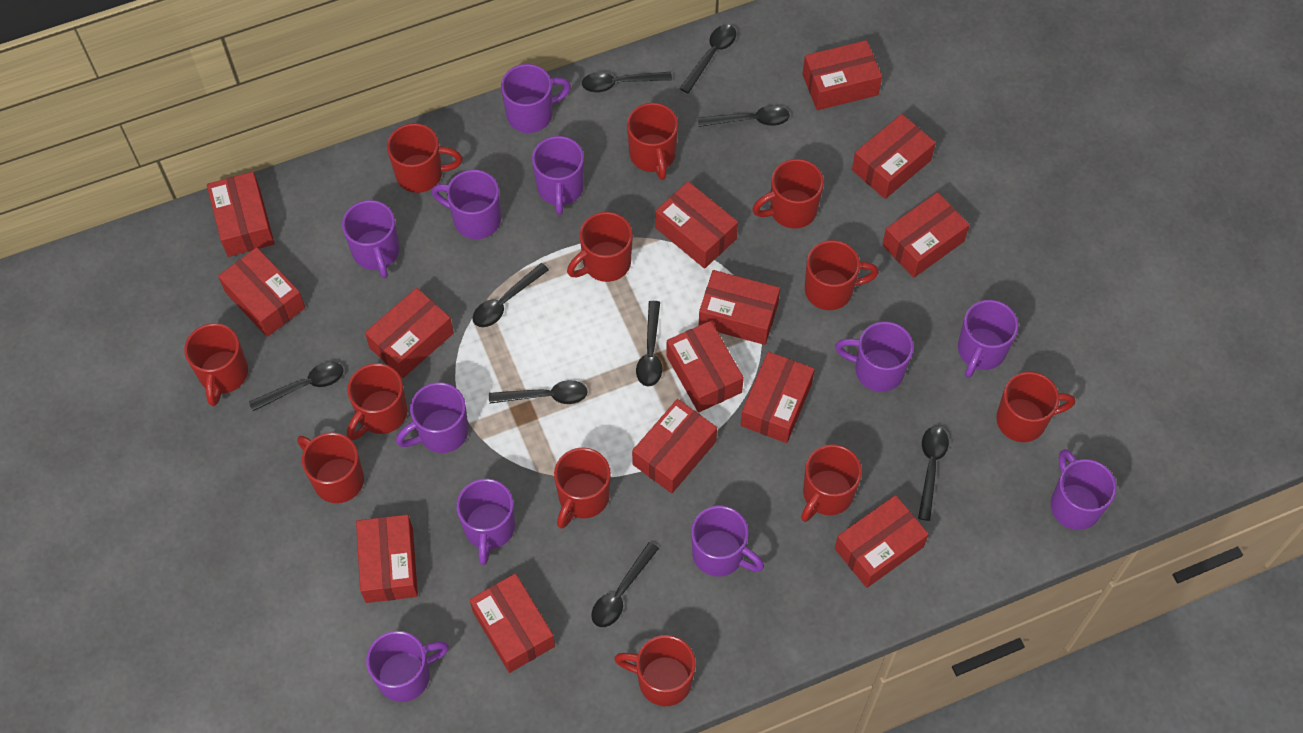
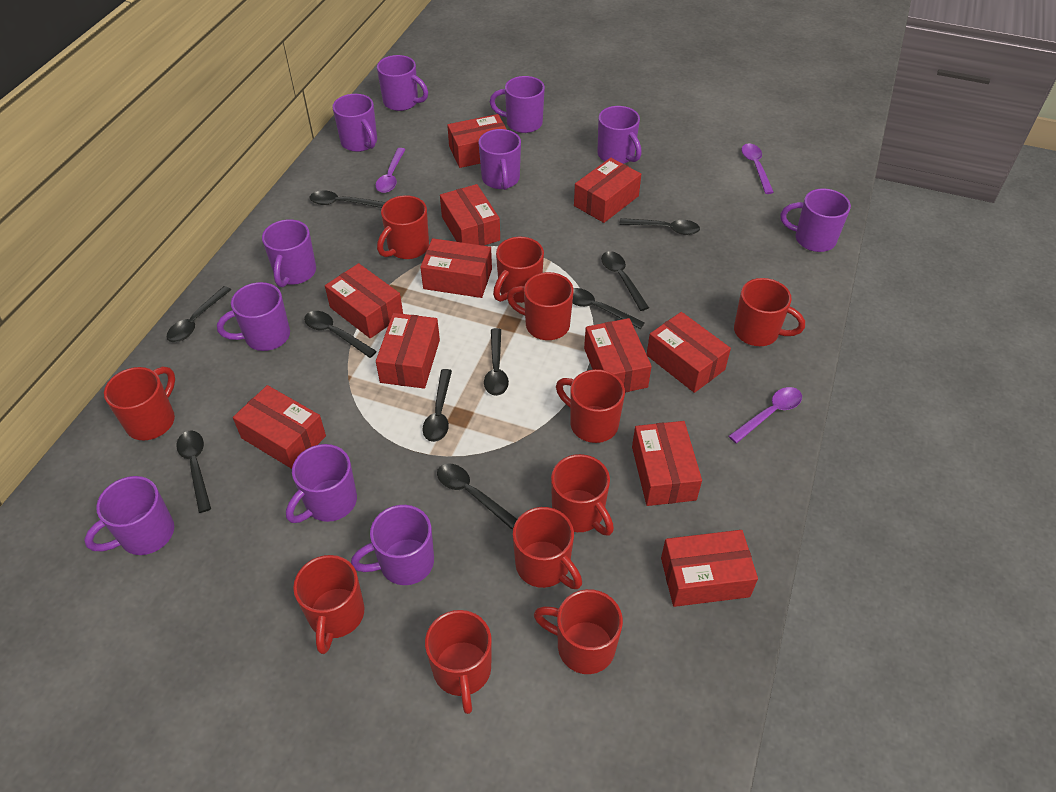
black spoon: 9 -> 10
purple spoon: 0 -> 3
red box: 14 -> 11
red mug: 12 -> 11

